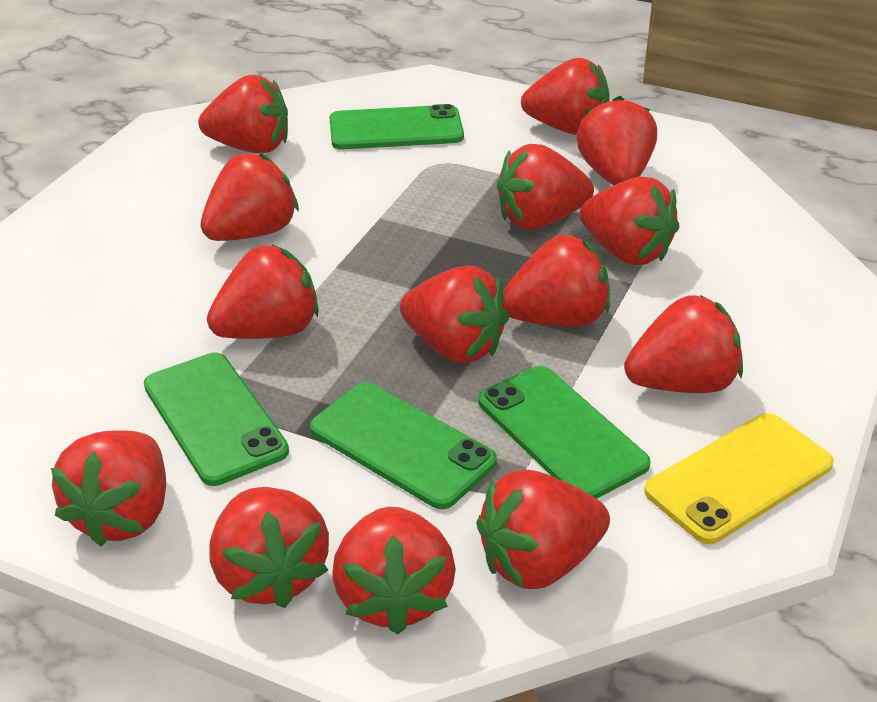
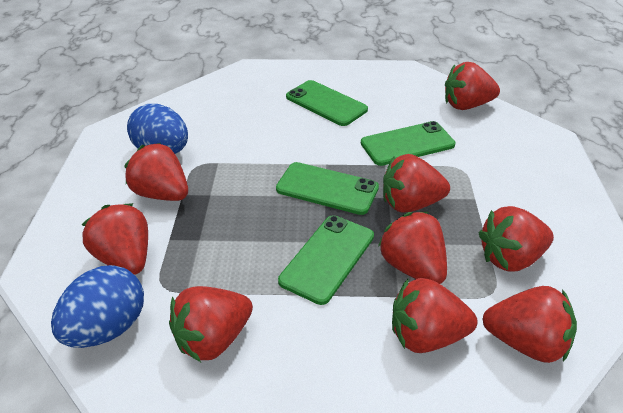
blue egg: 0 -> 2
red strawberry: 14 -> 9
yellow phone: 1 -> 0

